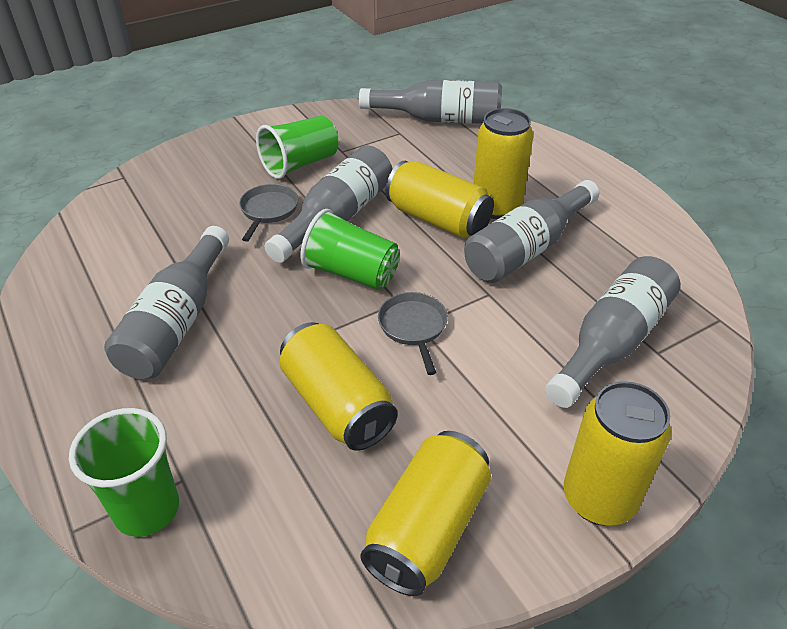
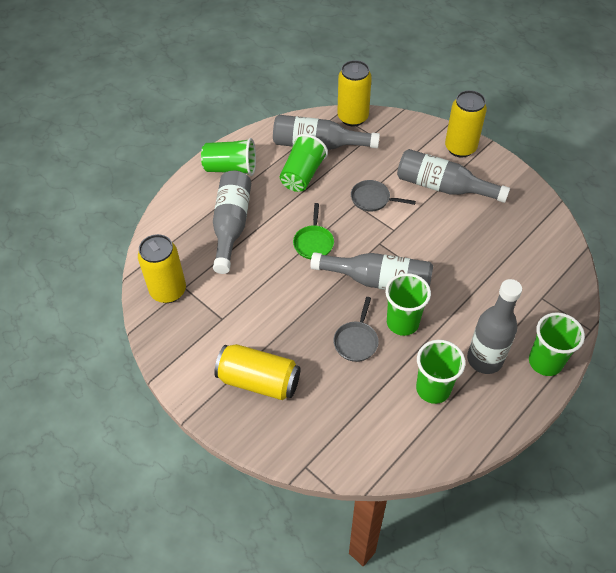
green cup: 3 -> 5
green pan: 0 -> 1
yellow can: 5 -> 4

